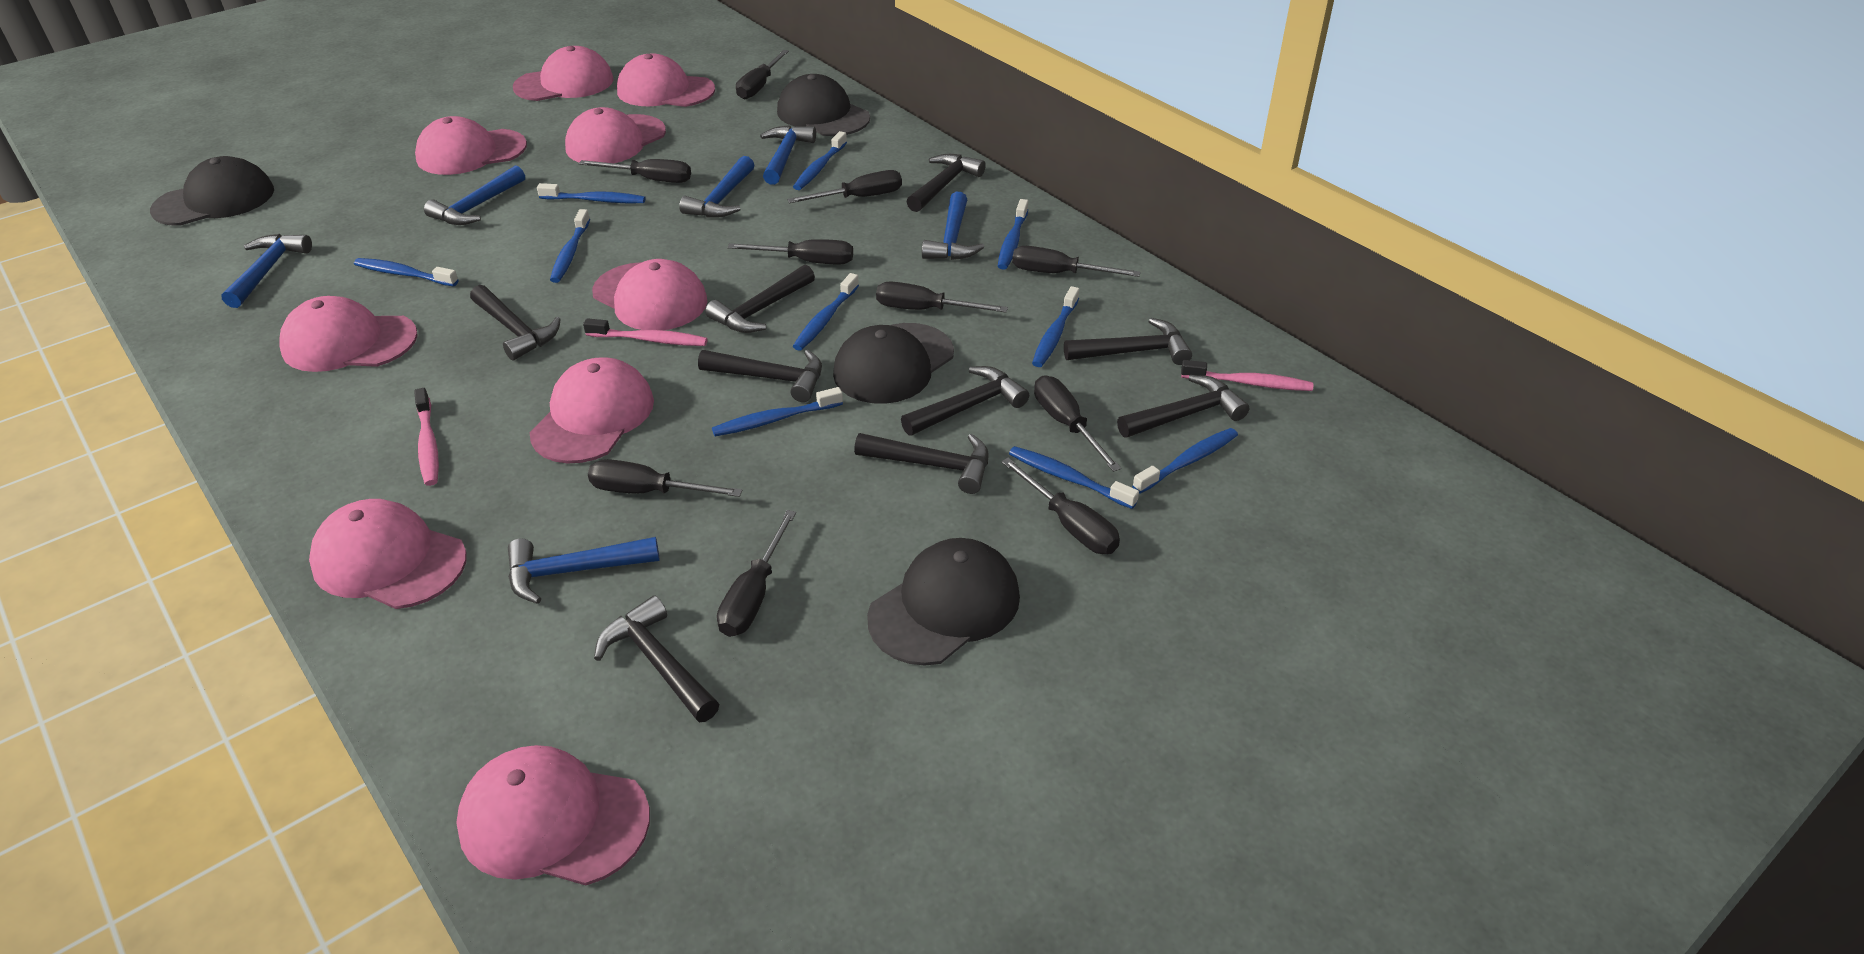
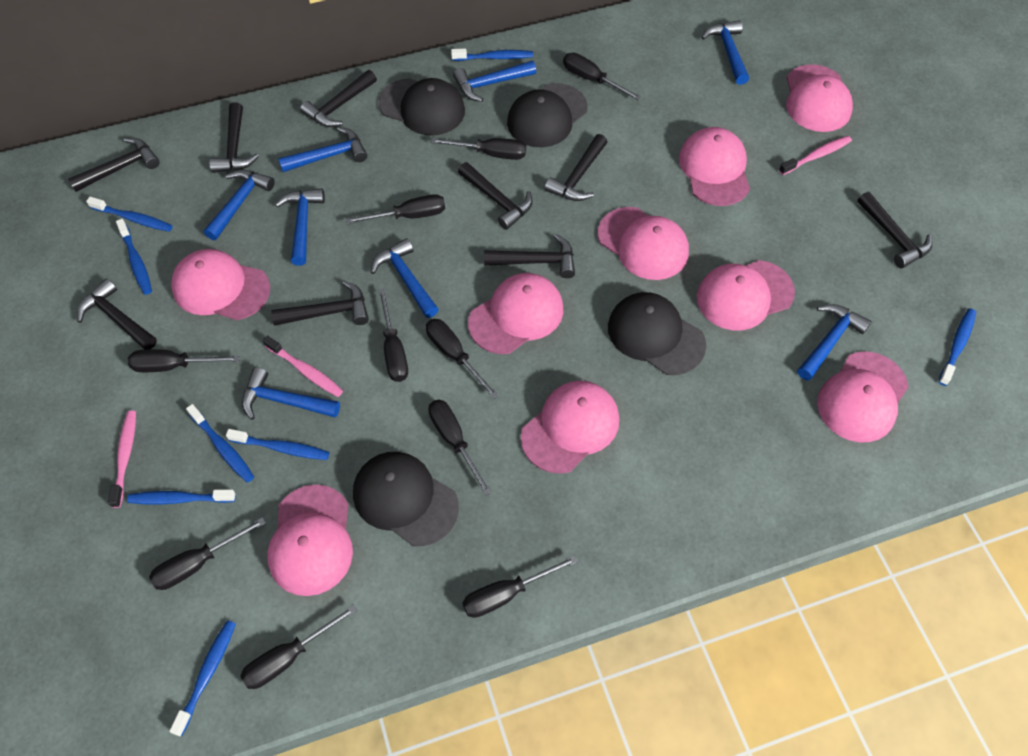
blue hammer: 6 -> 8
blue toothbrush: 10 -> 8

